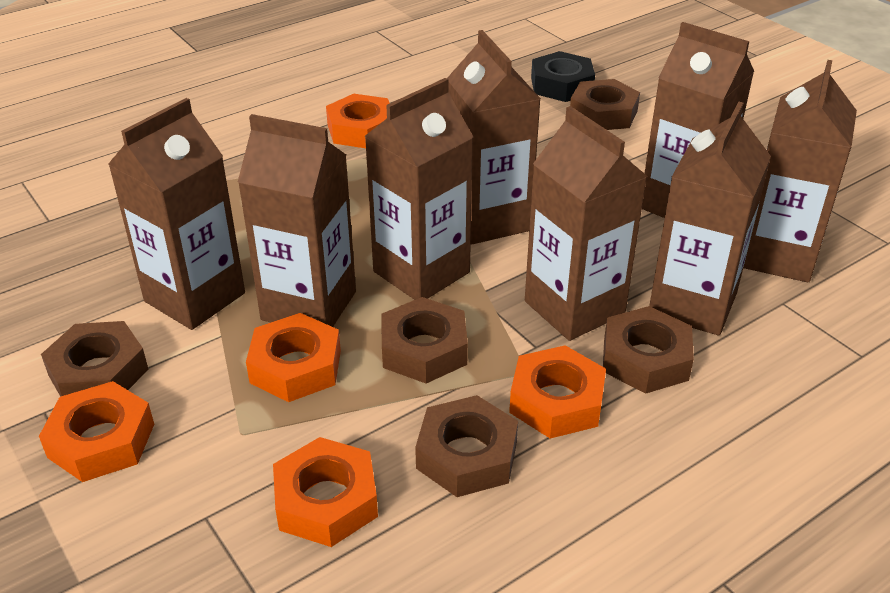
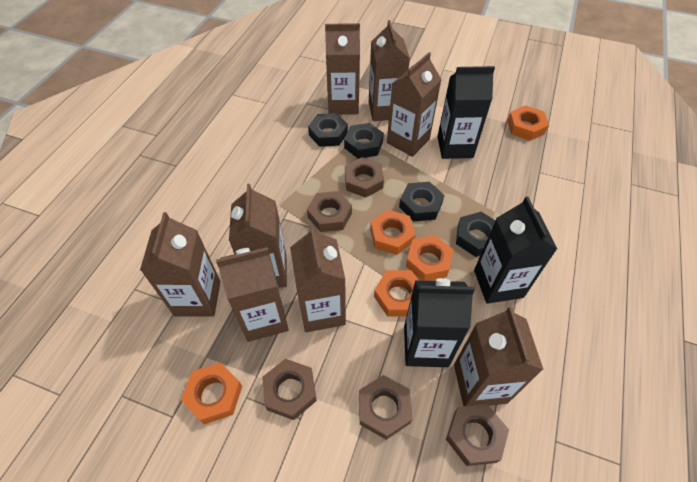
black carton: 0 -> 3
black nut: 1 -> 4

